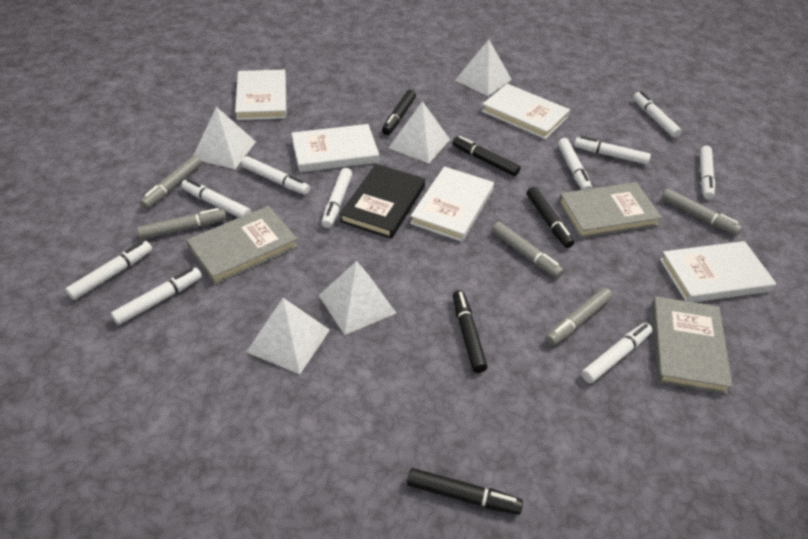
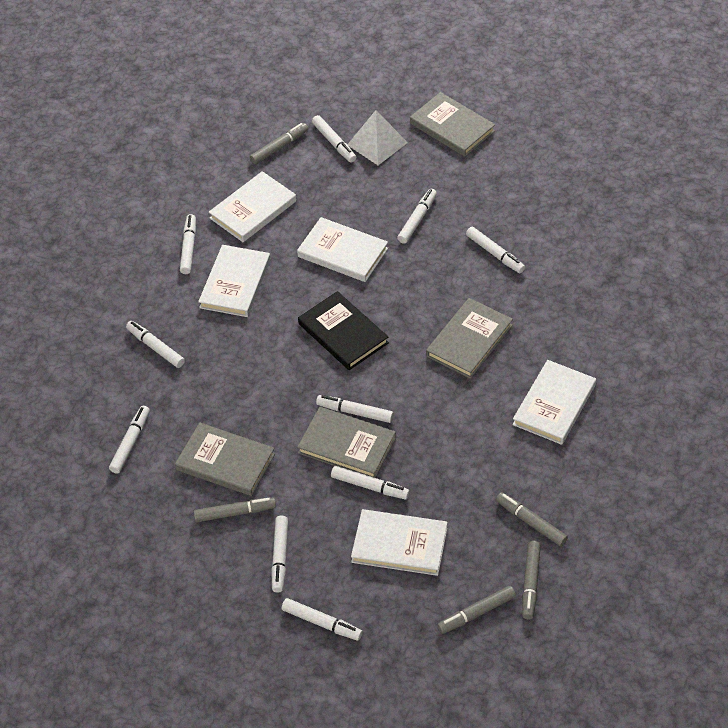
black marker: 5 -> 0
grey book: 3 -> 4
white pyramid: 5 -> 1

